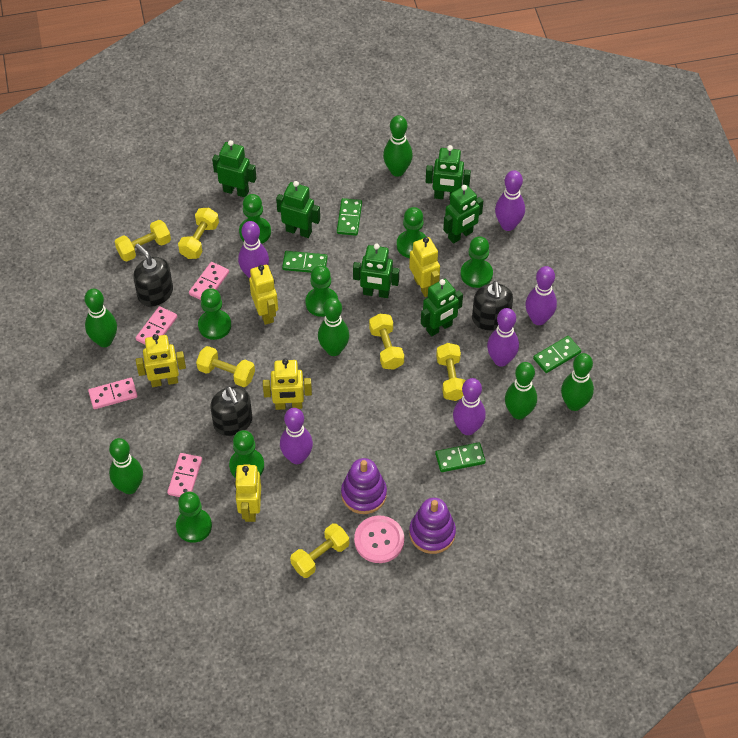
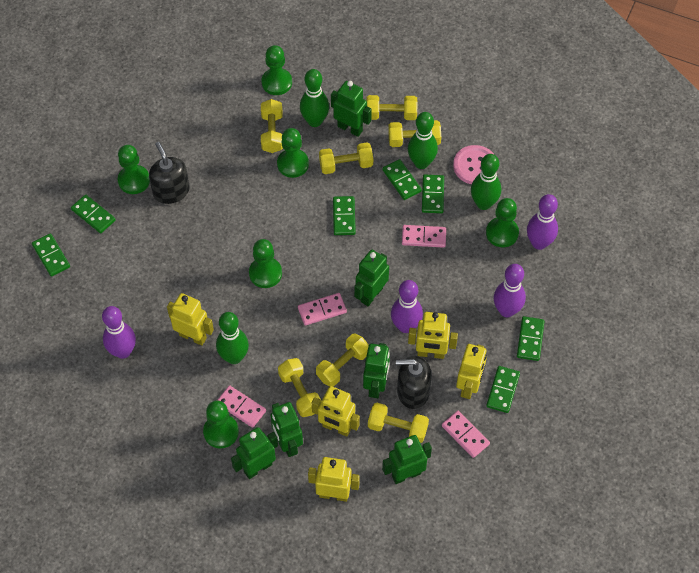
black soap dispenser: 3 -> 2
green bowling pin: 6 -> 4
green domino: 4 -> 7
green pawn: 7 -> 6
purple bowling pin: 6 -> 4
purple stacking toy: 2 -> 0
yellow dumbbell: 6 -> 7

